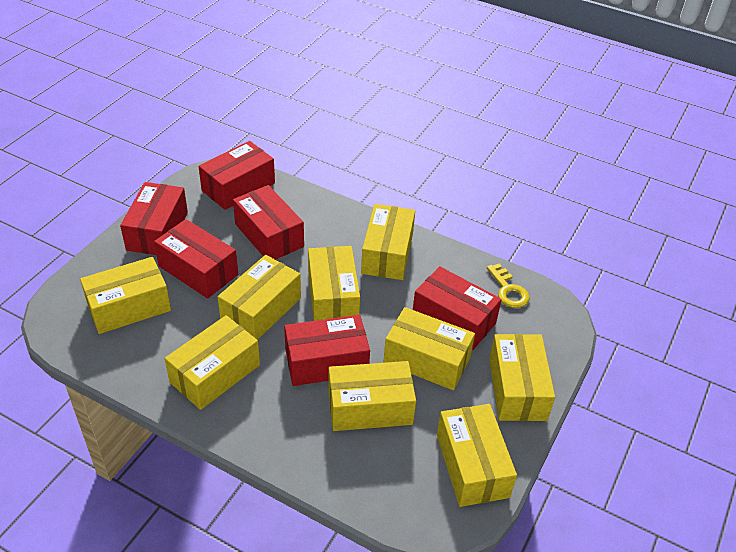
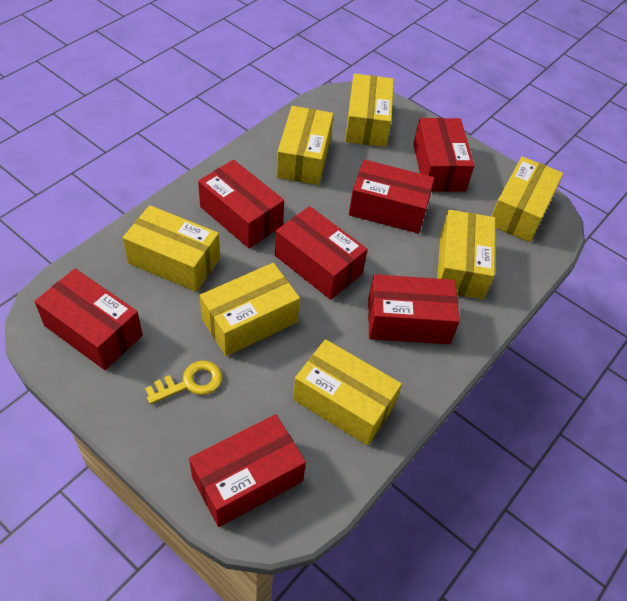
red box: 6 -> 7
yellow box: 9 -> 7

